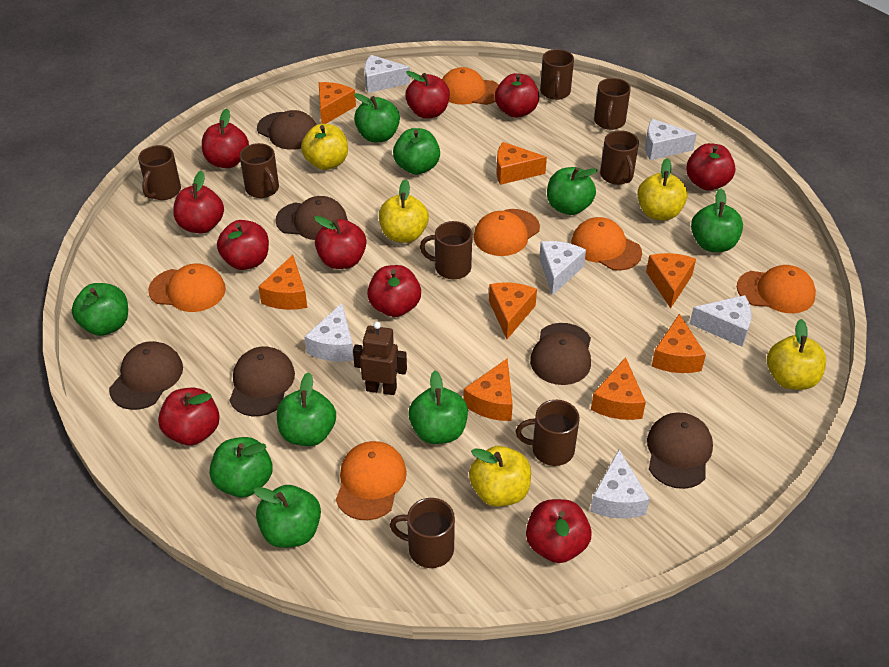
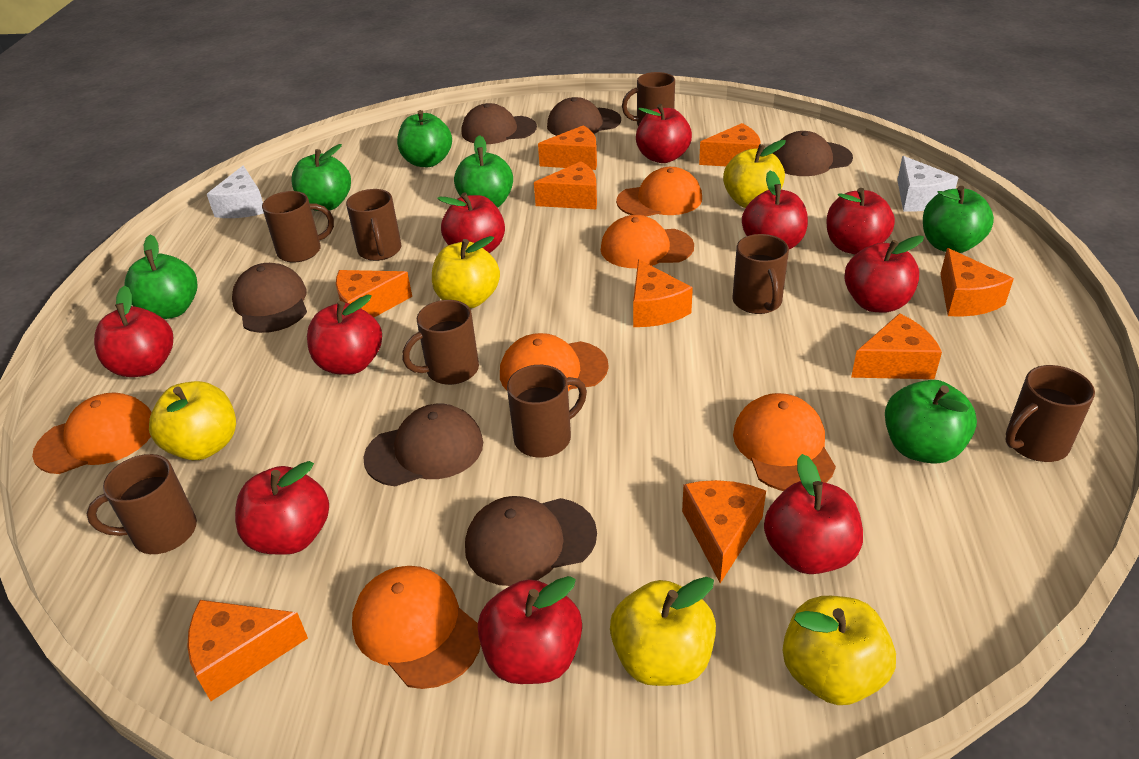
brown robot: 1 -> 0
green apple: 9 -> 6
orange cheese: 8 -> 9
white cheese: 6 -> 2

